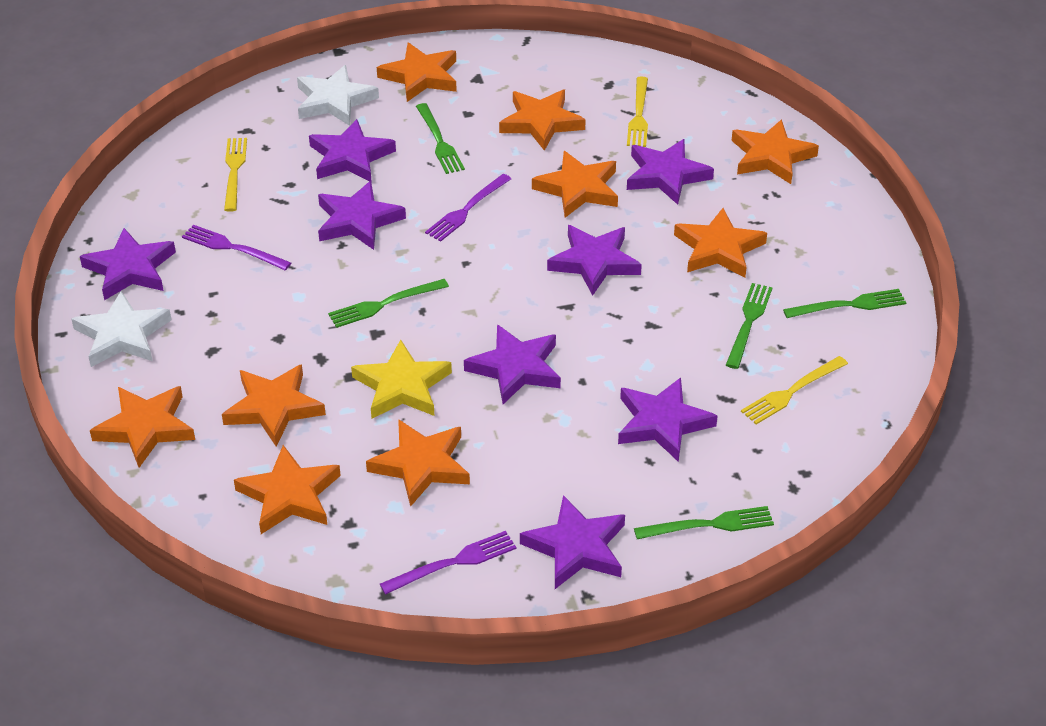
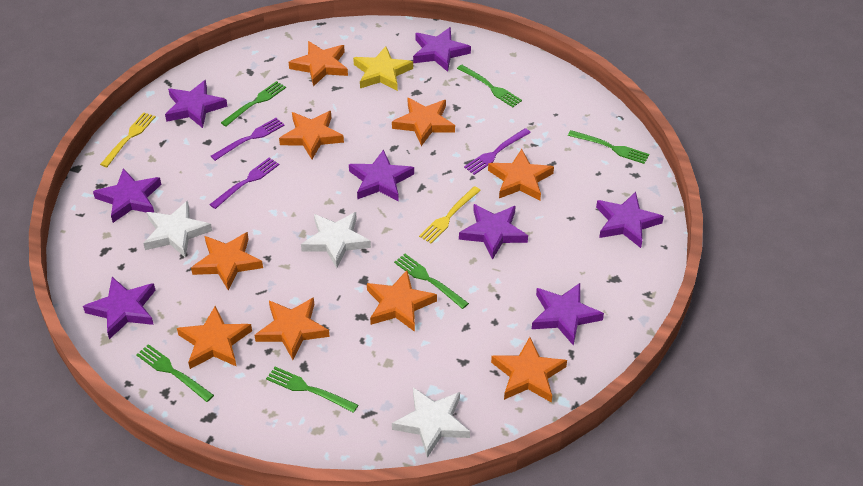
green fork: 5 -> 6
white star: 2 -> 3
yellow fork: 3 -> 2

